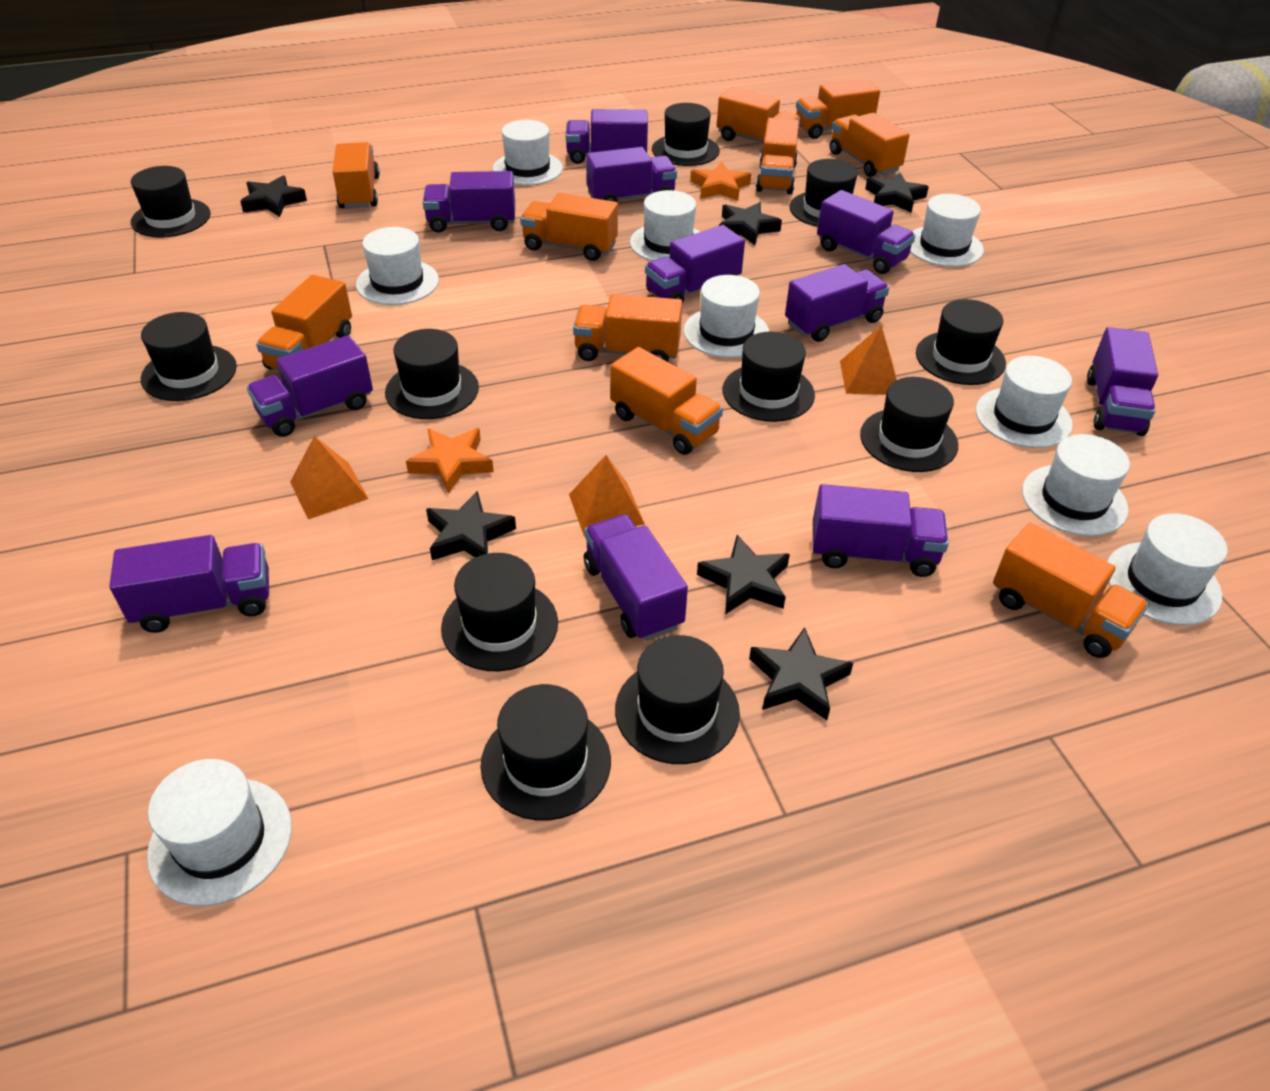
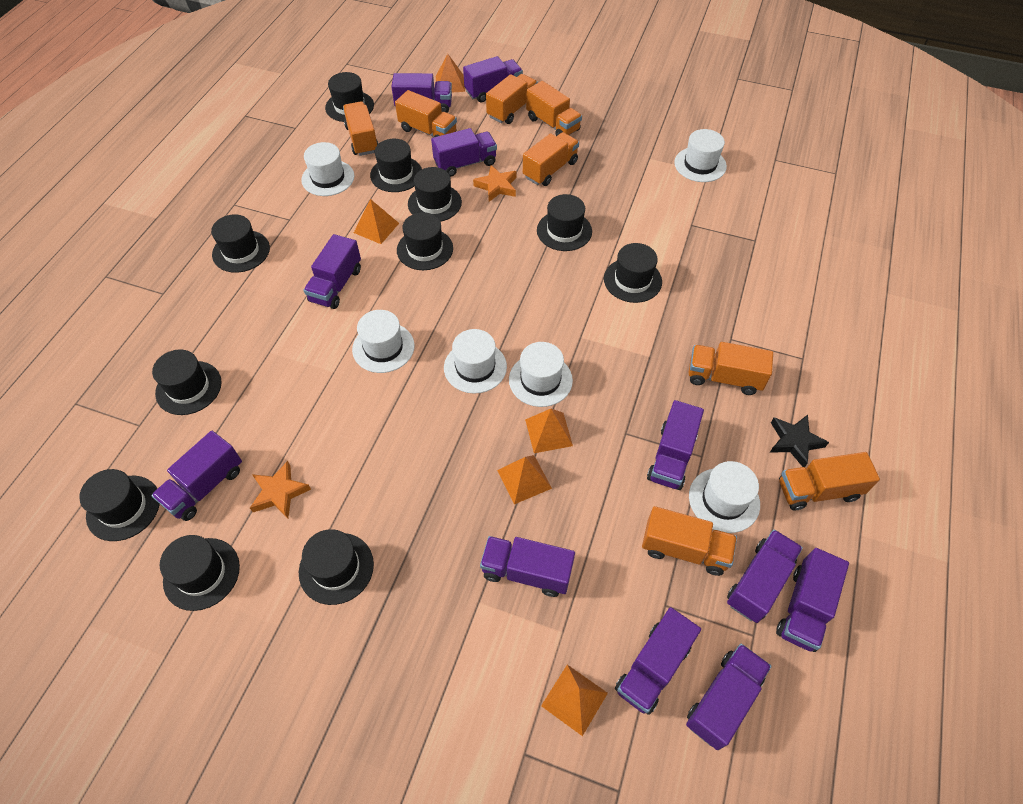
black star: 6 -> 1
orange pyramid: 3 -> 5
orange truck: 10 -> 8
white hat: 9 -> 6

